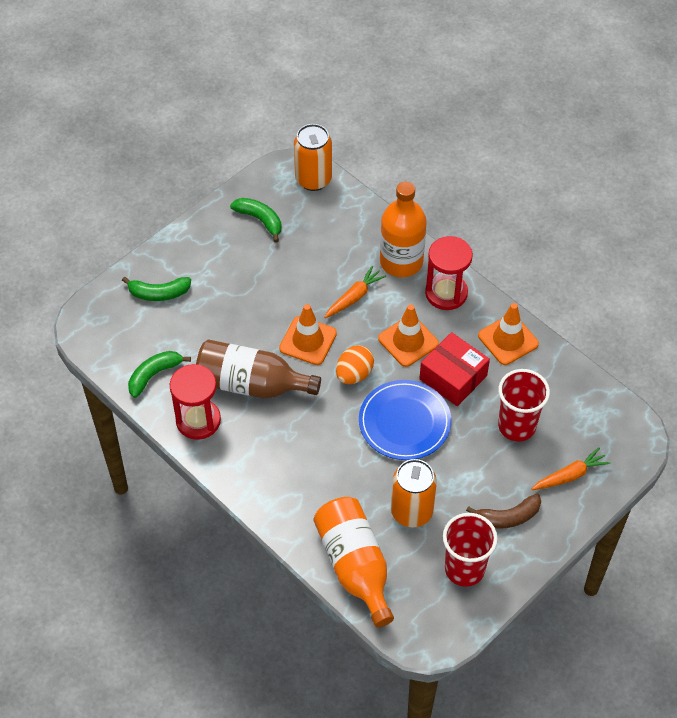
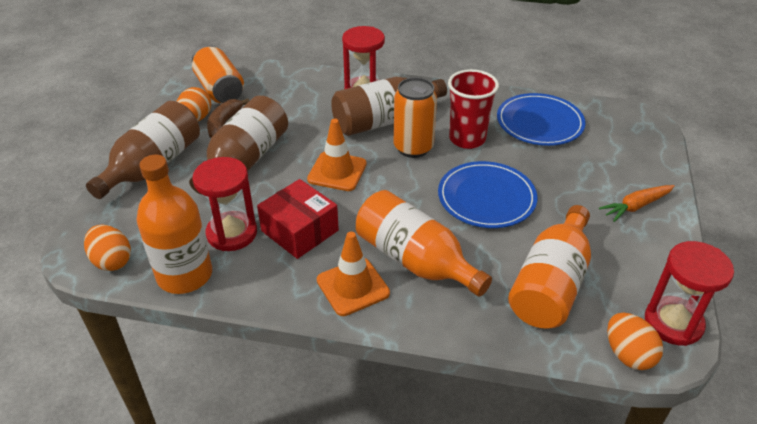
blue plate: 1 -> 2
brown bottle: 1 -> 3
green banana: 3 -> 0
orange bottle: 2 -> 3
orange carrot: 2 -> 1
orange egg: 1 -> 3
orange traffic cone: 3 -> 2
red cup: 2 -> 1
red hourglass: 2 -> 3

